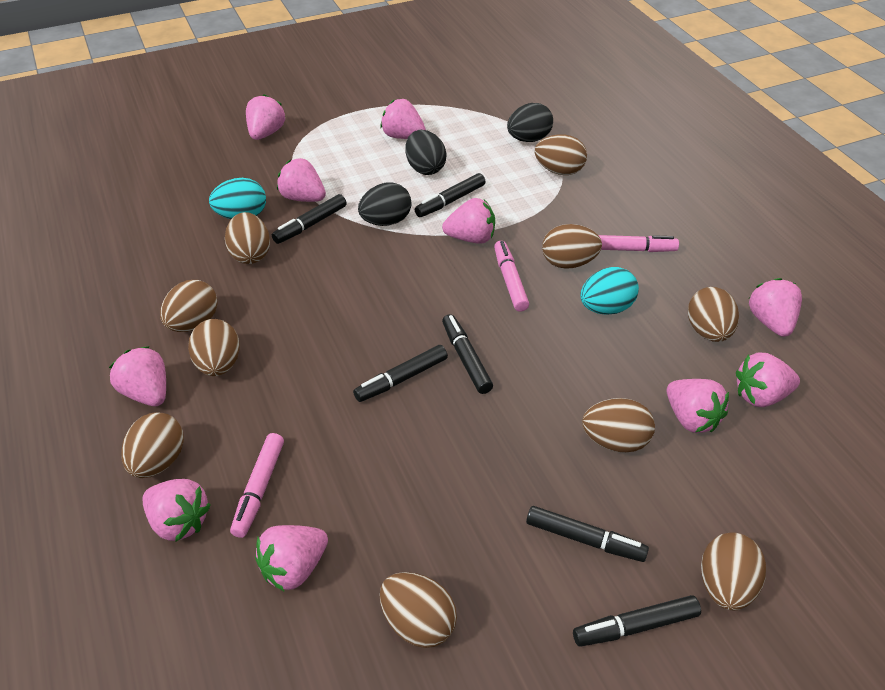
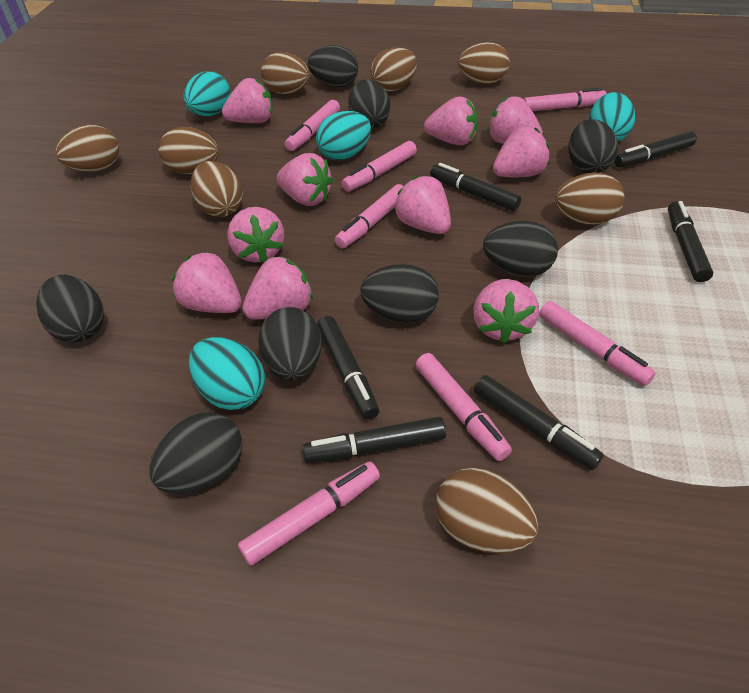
black egg: 3 -> 8
brown egg: 10 -> 8
pink marker: 3 -> 7
turquoise egg: 2 -> 4

